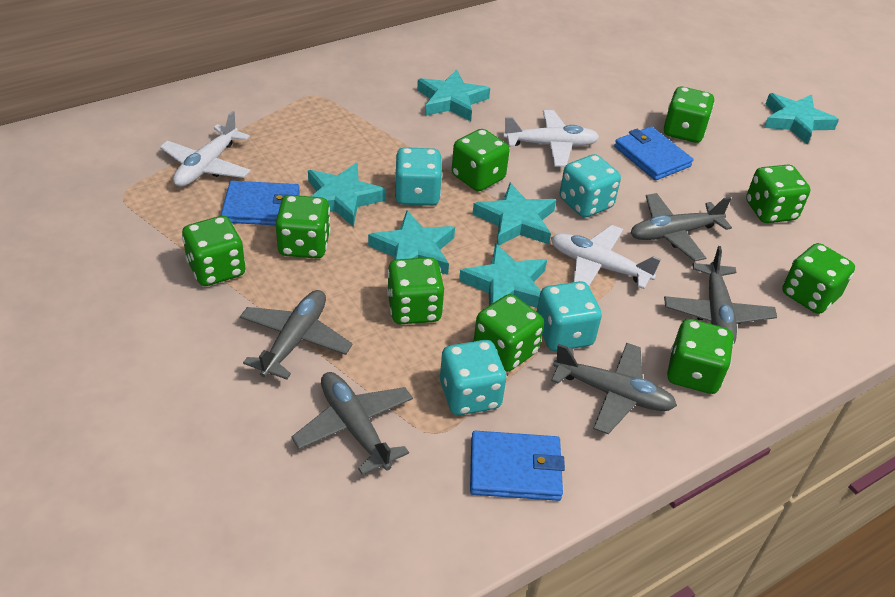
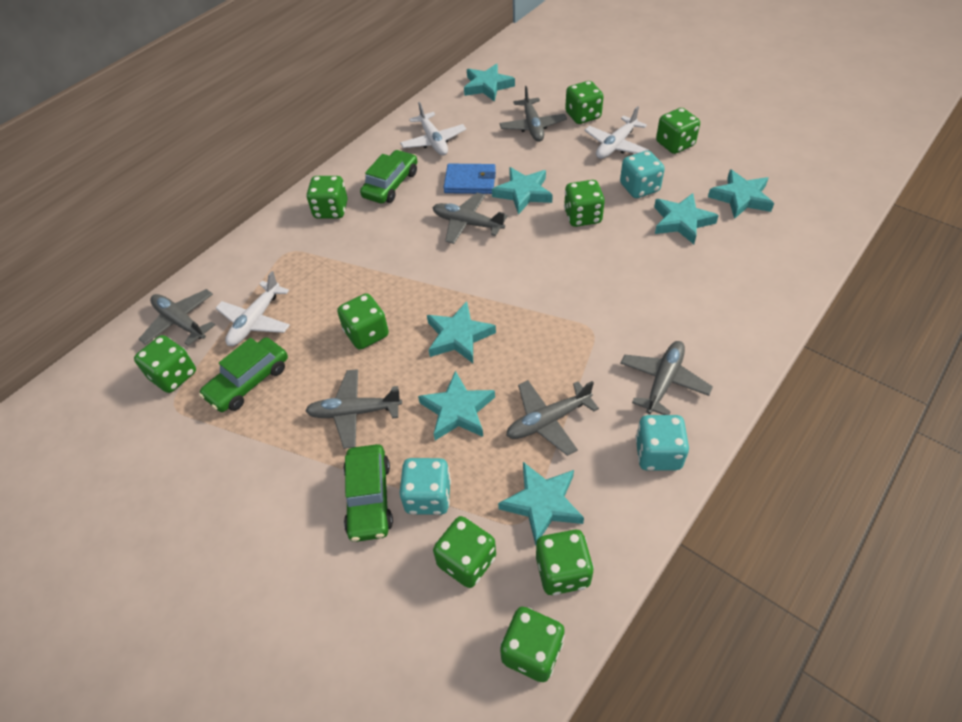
blue wallet: 3 -> 1
green car: 0 -> 3
grey plane: 5 -> 6
turquoise dice: 4 -> 3
turquoise star: 6 -> 7

